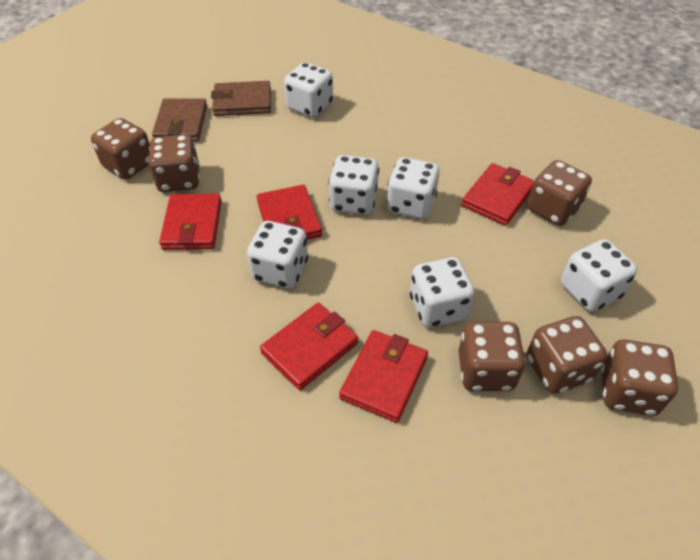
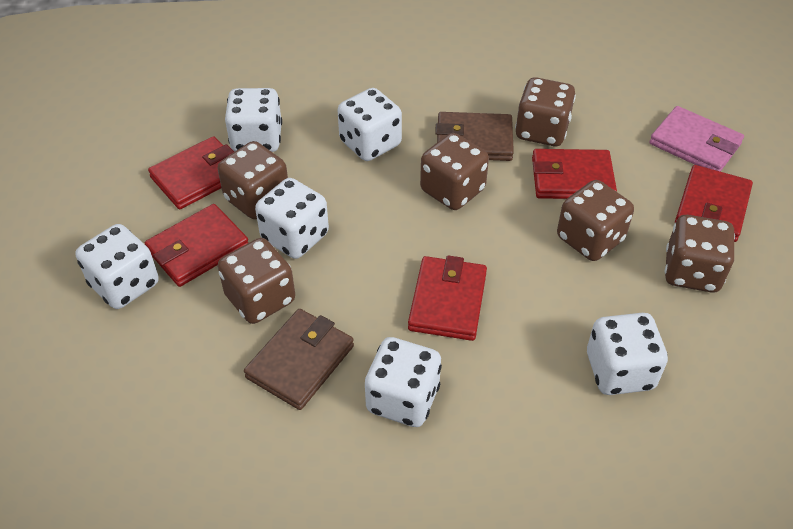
pink wallet: 0 -> 1

